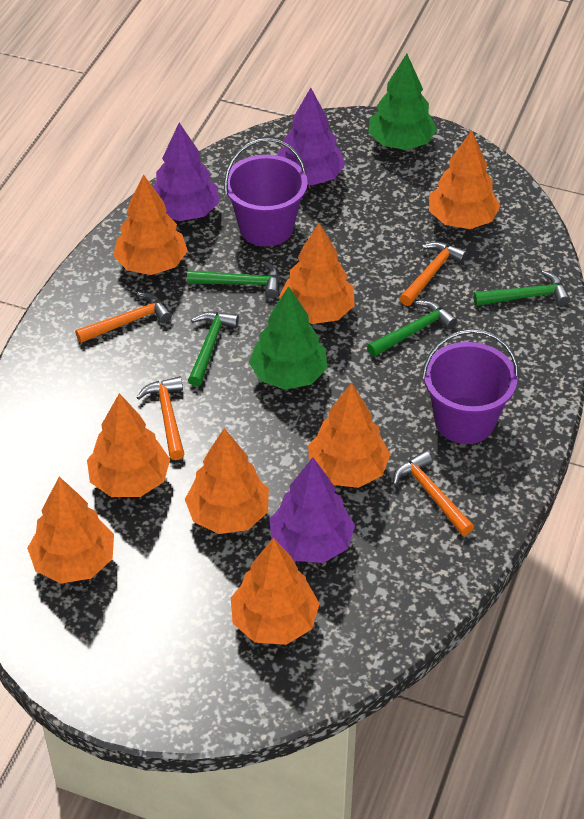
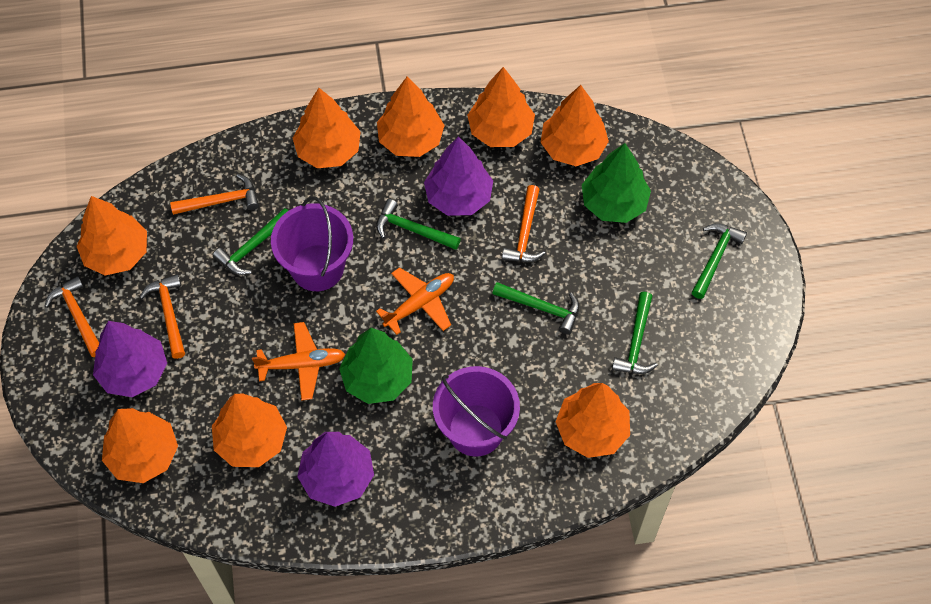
green hammer: 4 -> 5
orange plane: 0 -> 2

